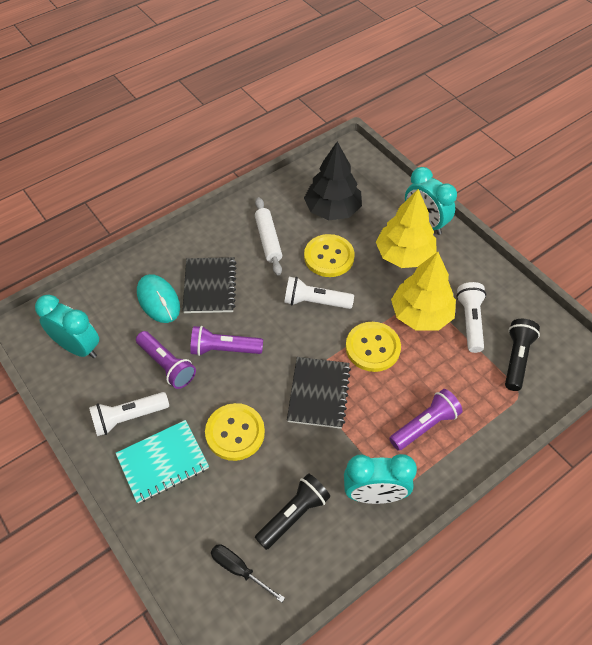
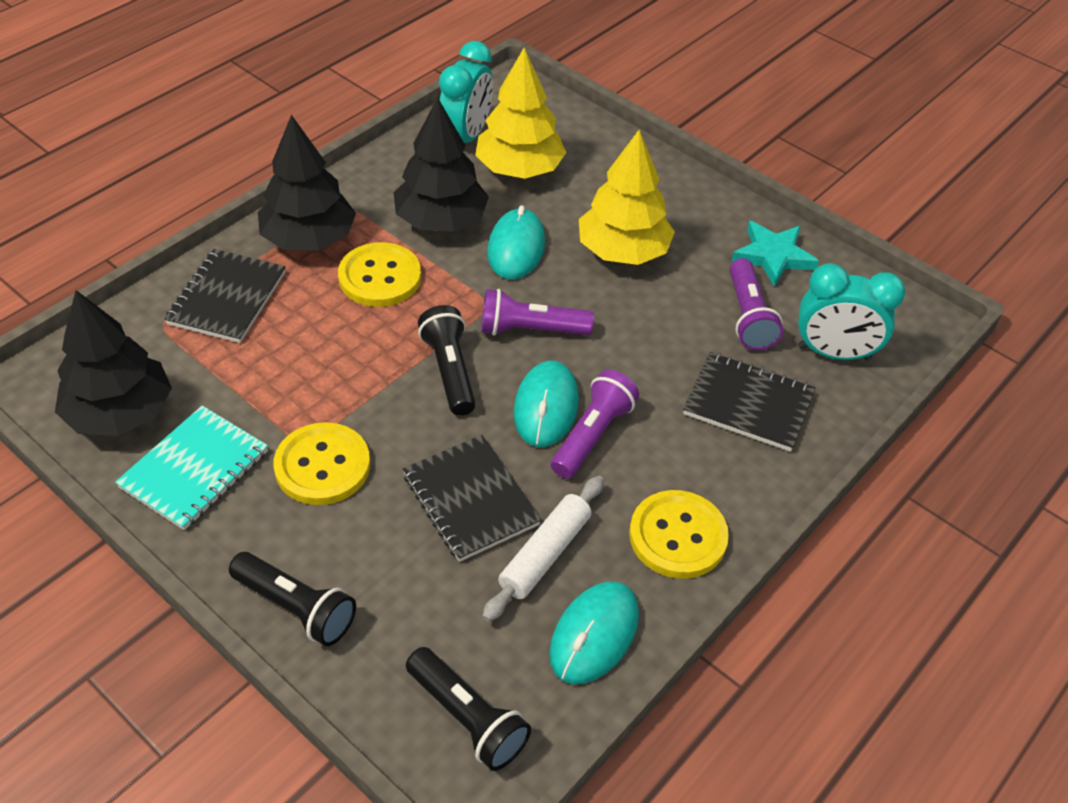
black flashlight: 2 -> 3
black notebook: 2 -> 3
black screwdriver: 1 -> 0
black tree: 1 -> 3
turquoise clock: 3 -> 2
turquoise mouse: 1 -> 3
turquoise star: 0 -> 1
white flashlight: 3 -> 0

